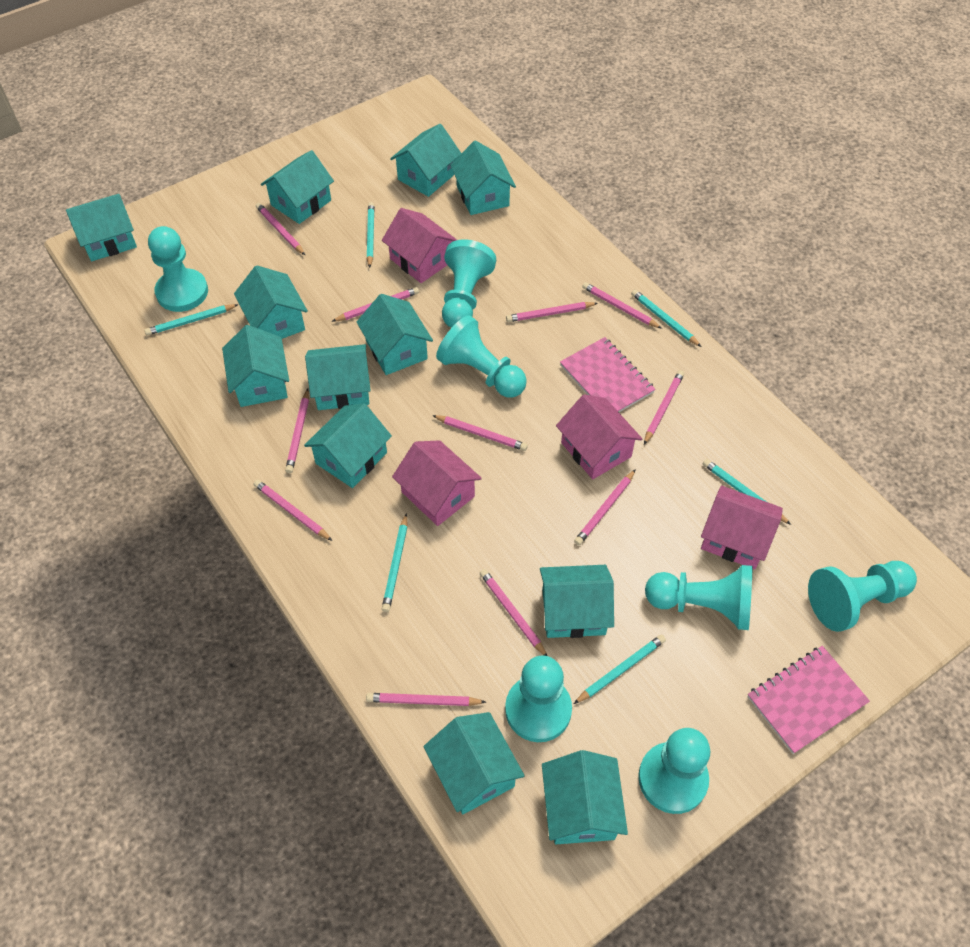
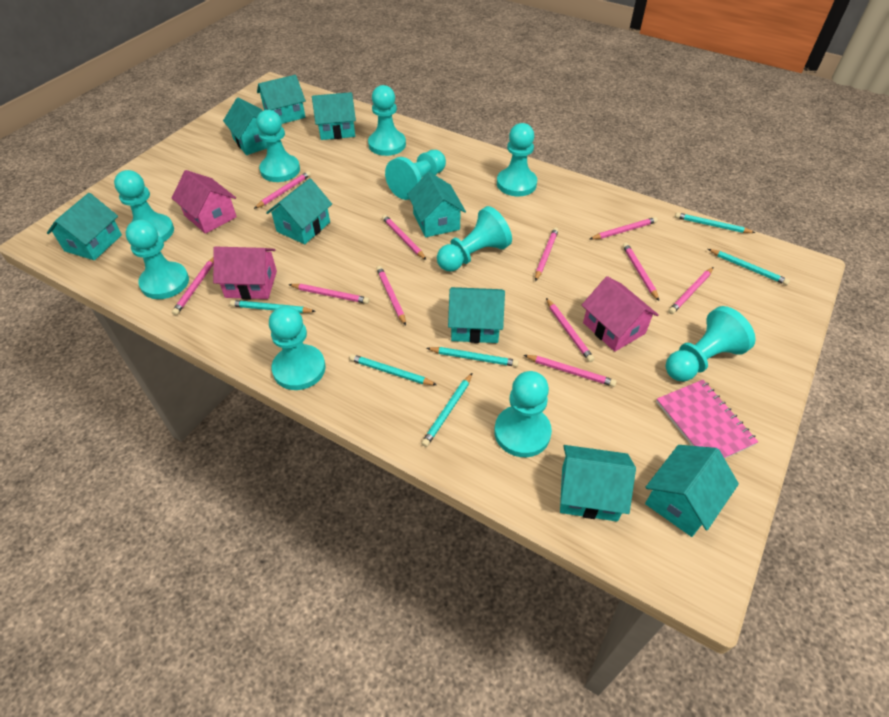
pink house: 4 -> 3
pink notebook: 2 -> 1
turquoise house: 12 -> 9
turquoise pawn: 7 -> 10

